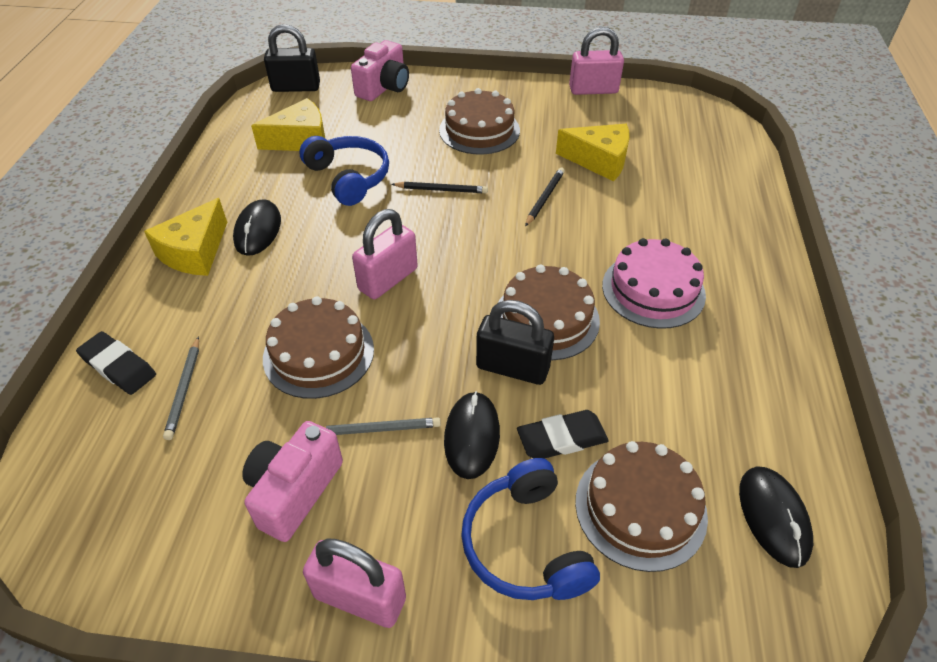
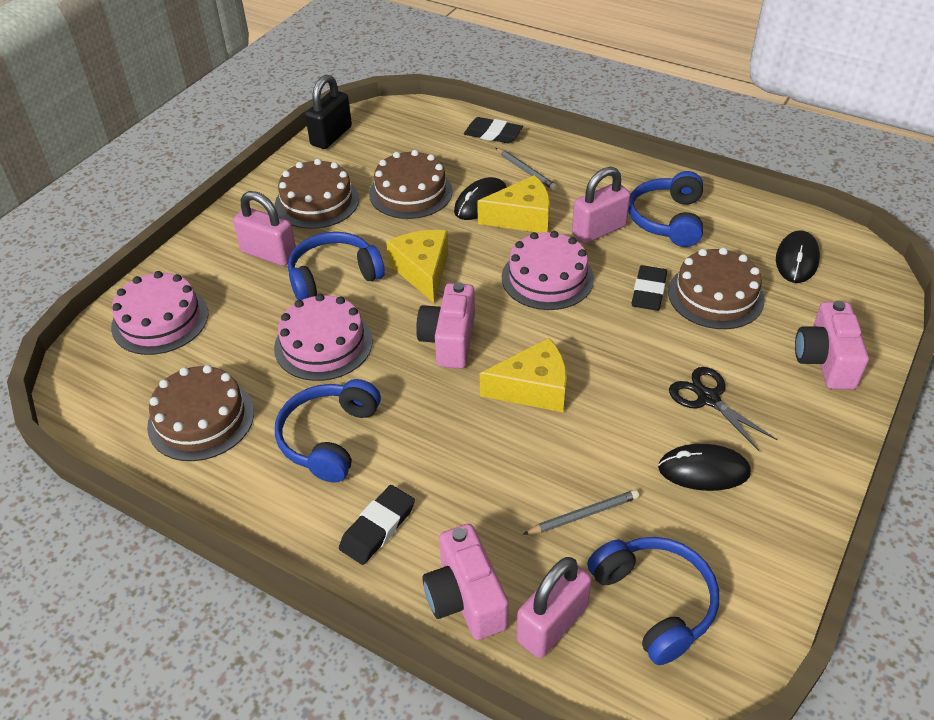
black eraser: 2 -> 3
black padlock: 2 -> 1
black pencil: 2 -> 0
black scissors: 0 -> 1
blue headphones: 2 -> 4
pink cake: 1 -> 3
pink camera: 2 -> 3

